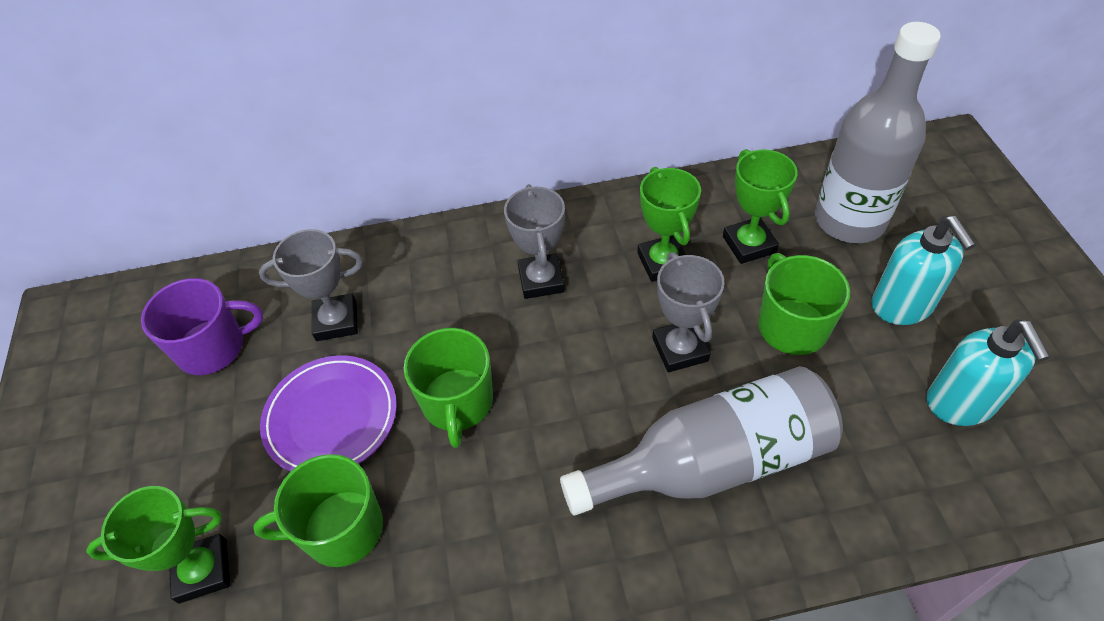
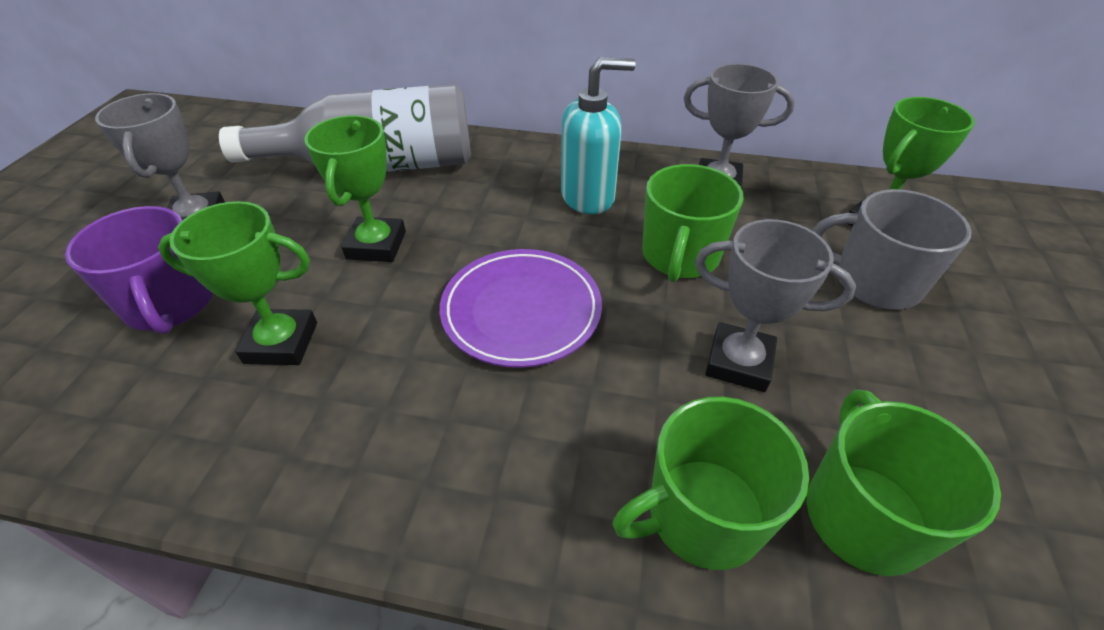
grey bottle: 2 -> 1
grey mug: 0 -> 1
turquoise soap dispenser: 2 -> 1

